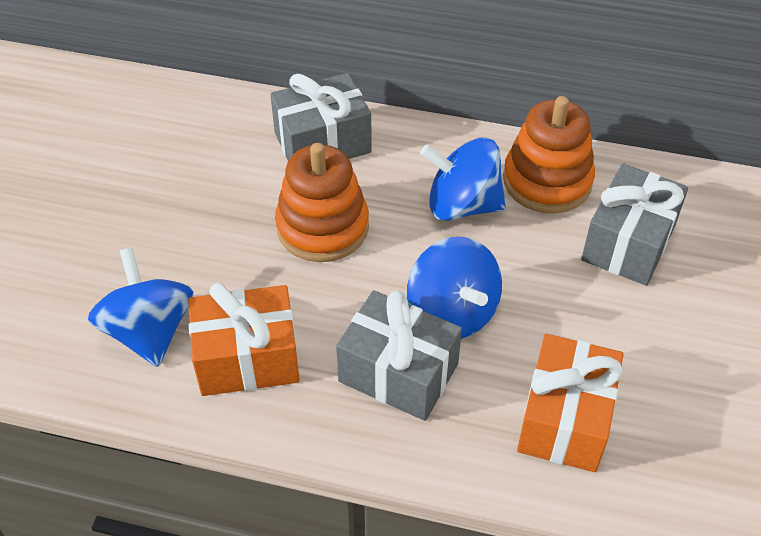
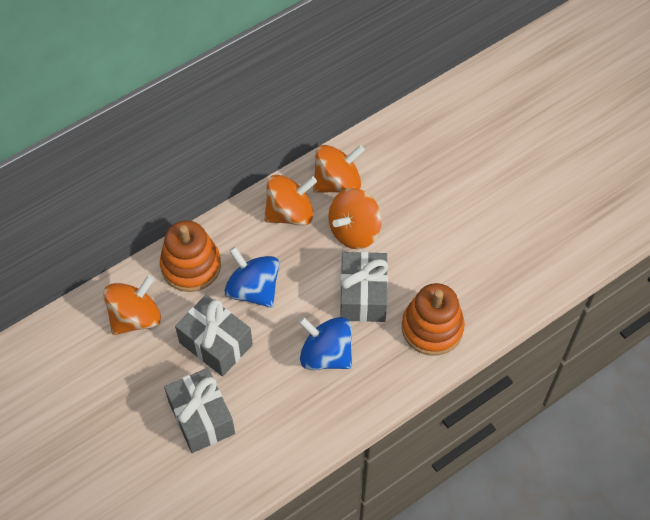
blue spinning top: 3 -> 2
orange gift: 2 -> 0
orange spinning top: 0 -> 4

